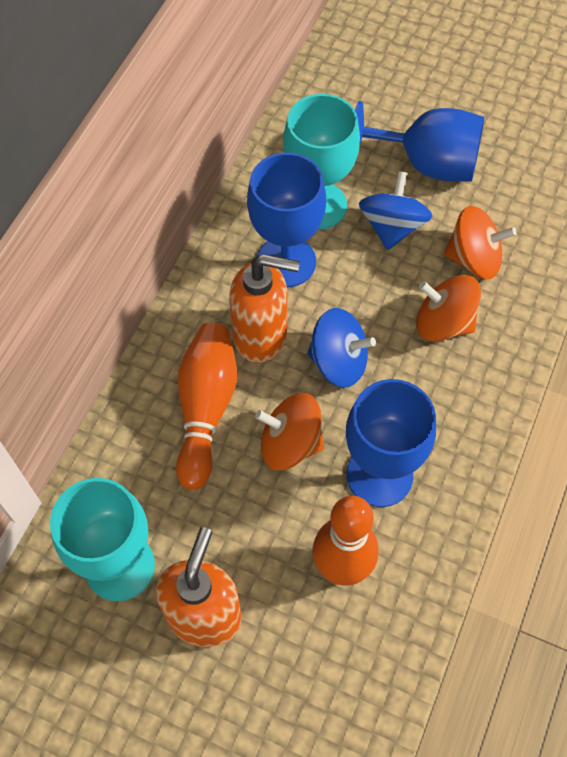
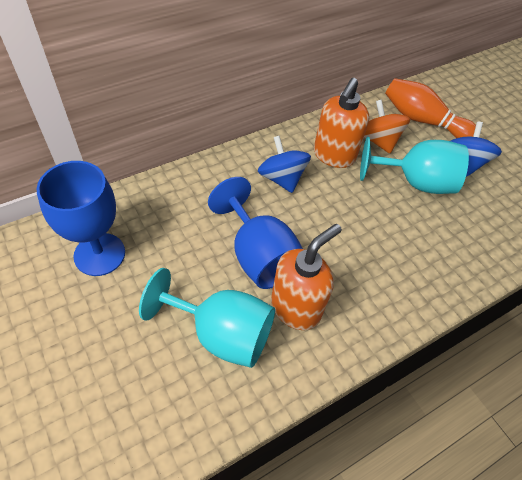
blue goblet: 3 -> 2
orange bowling pin: 2 -> 1
orange spinning top: 3 -> 1

